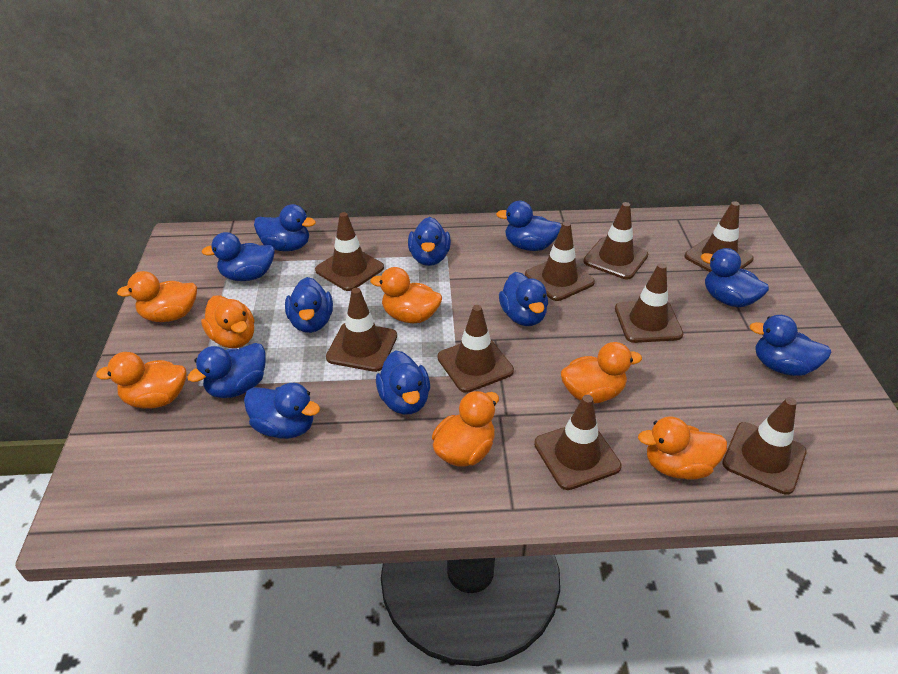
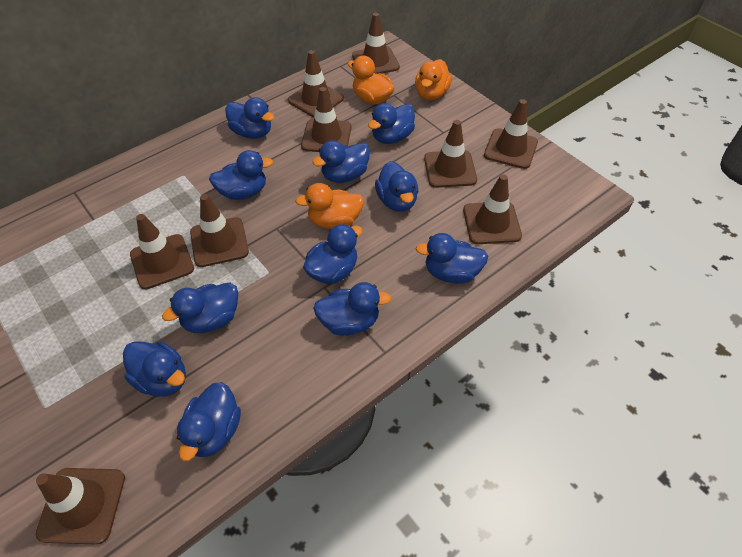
orange duck: 7 -> 3

